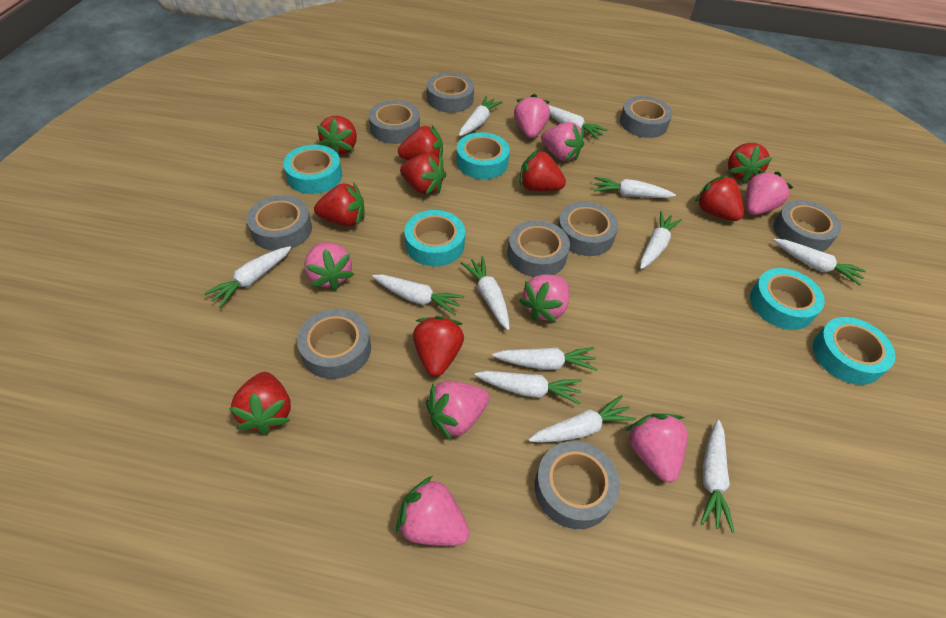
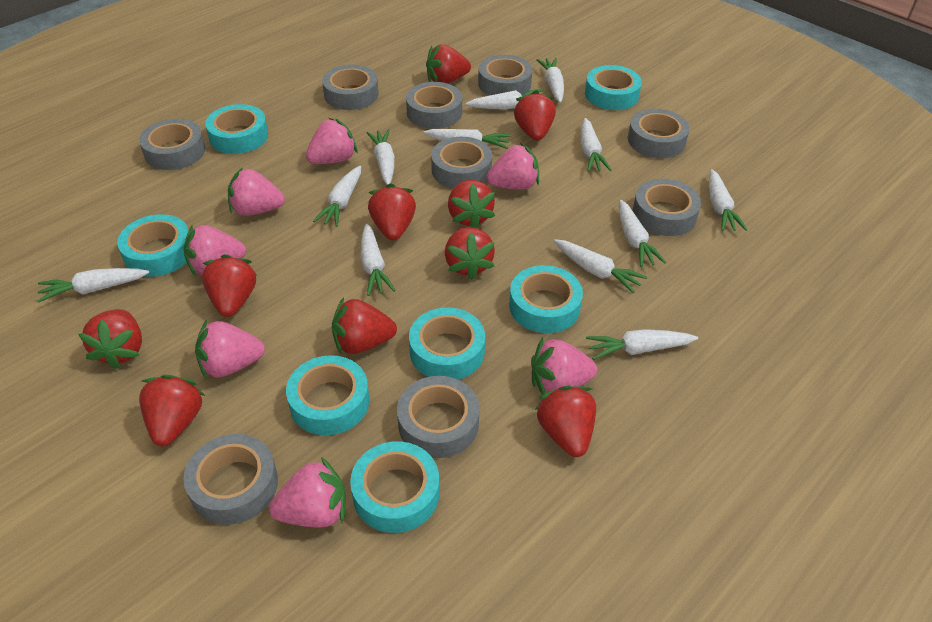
pink strawberry: 8 -> 7
red strawberry: 9 -> 10
turquoise tape: 5 -> 7

